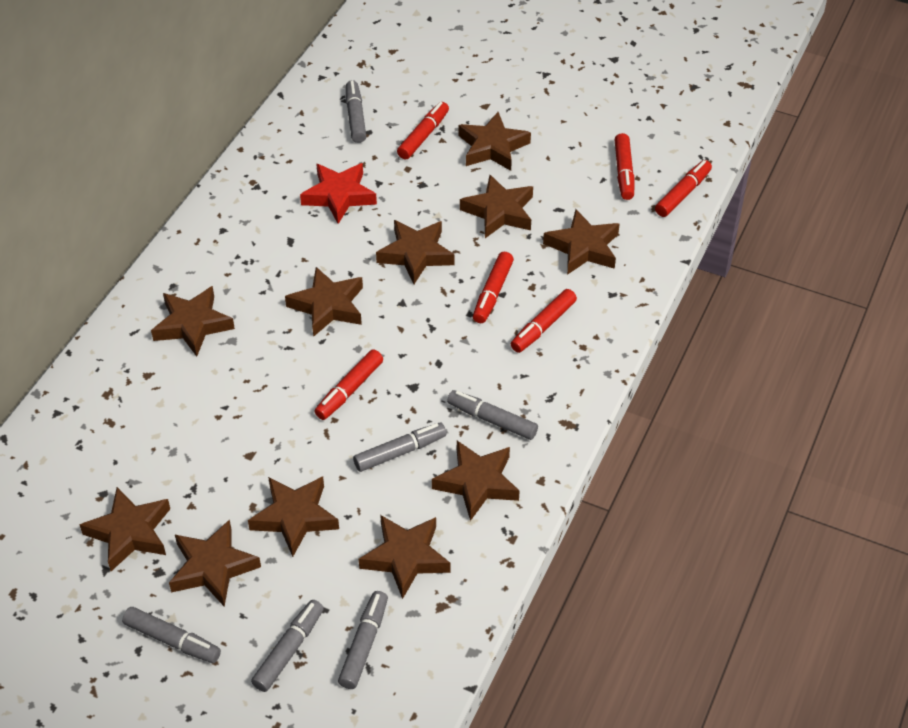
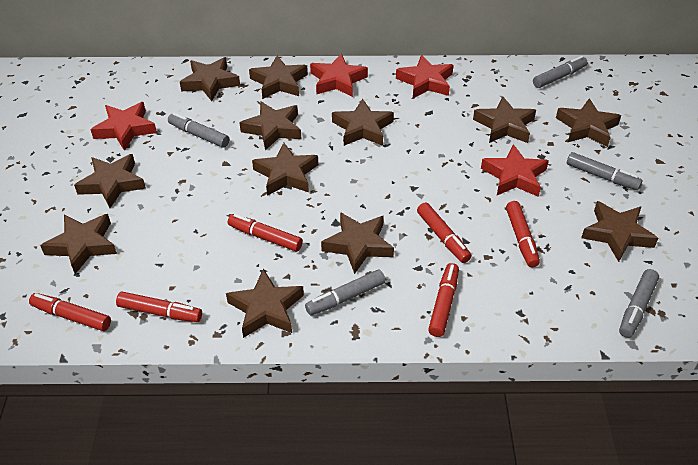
brown star: 11 -> 12
grey marker: 6 -> 5
red star: 1 -> 4

